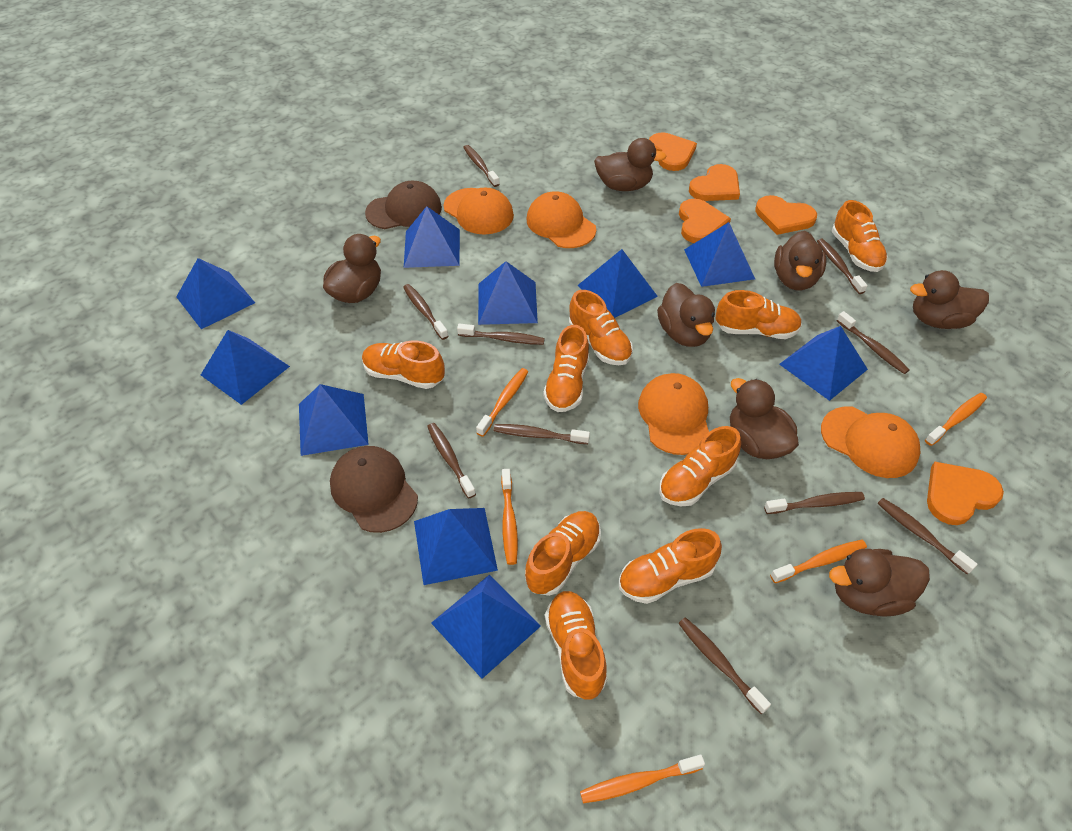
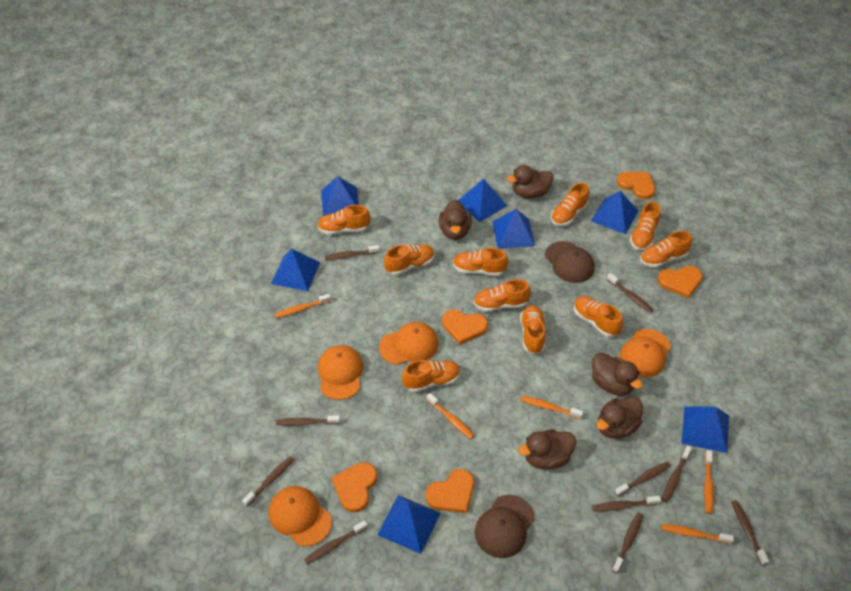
blue pyramid: 10 -> 7
brown duck: 7 -> 5
orange shoe: 9 -> 10

